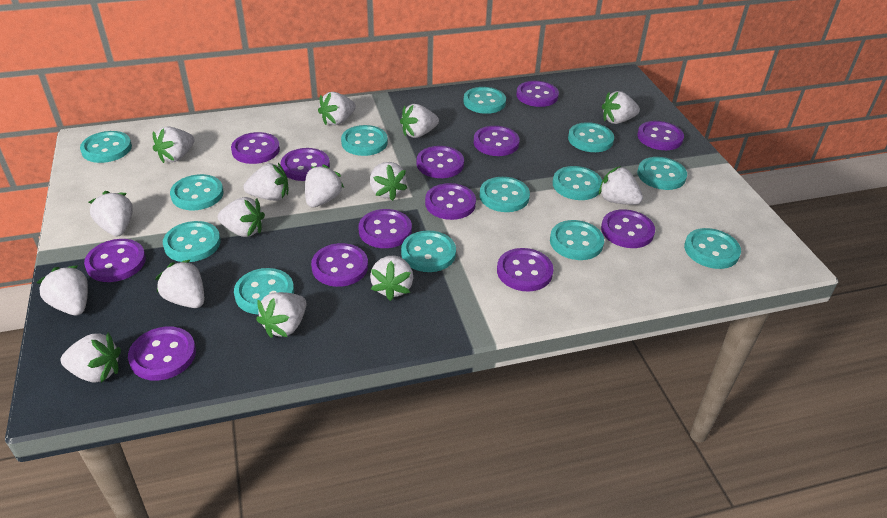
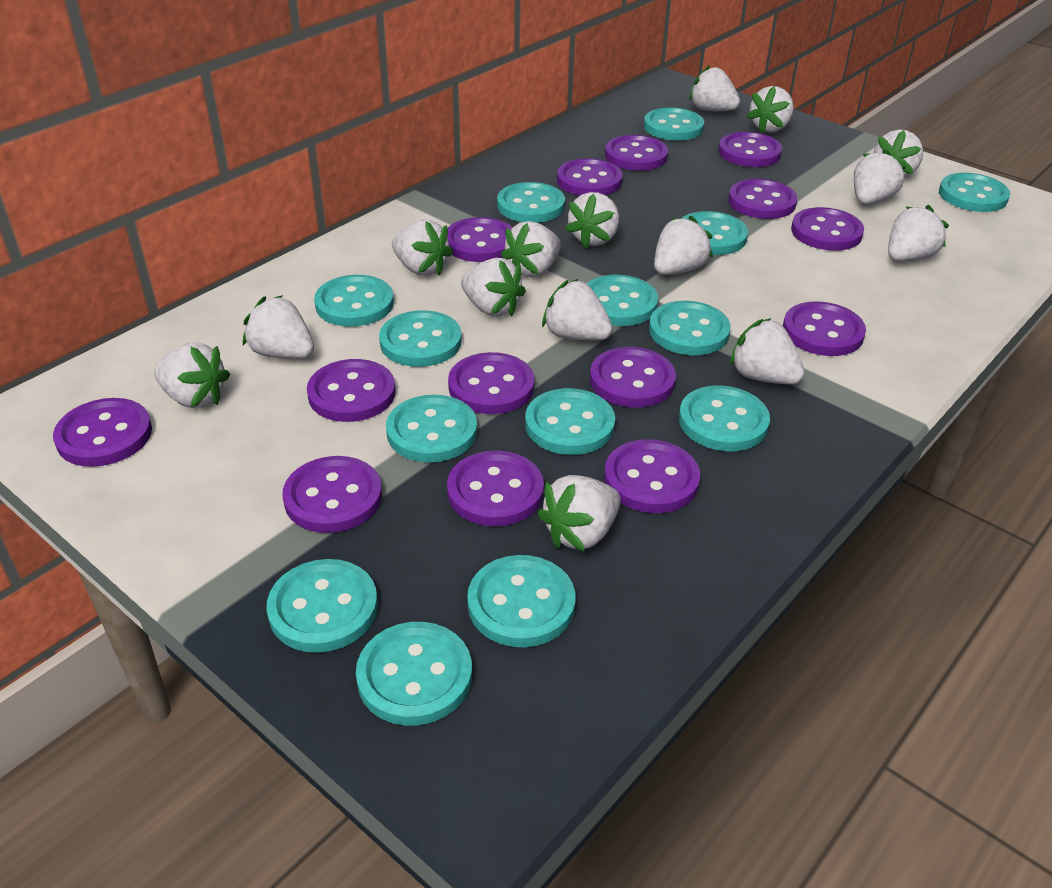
purple button: 13 -> 14
turquoise button: 13 -> 14

